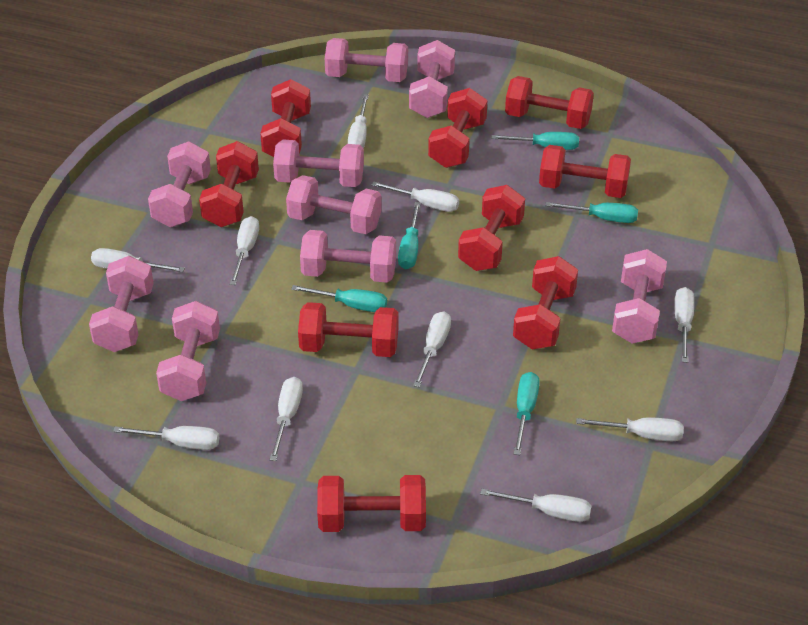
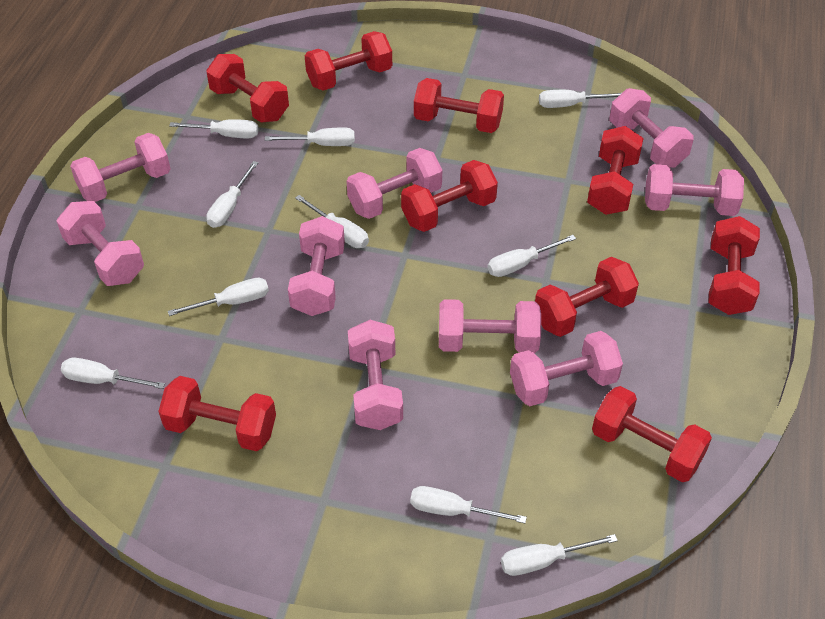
turquoise screwdriver: 5 -> 0

